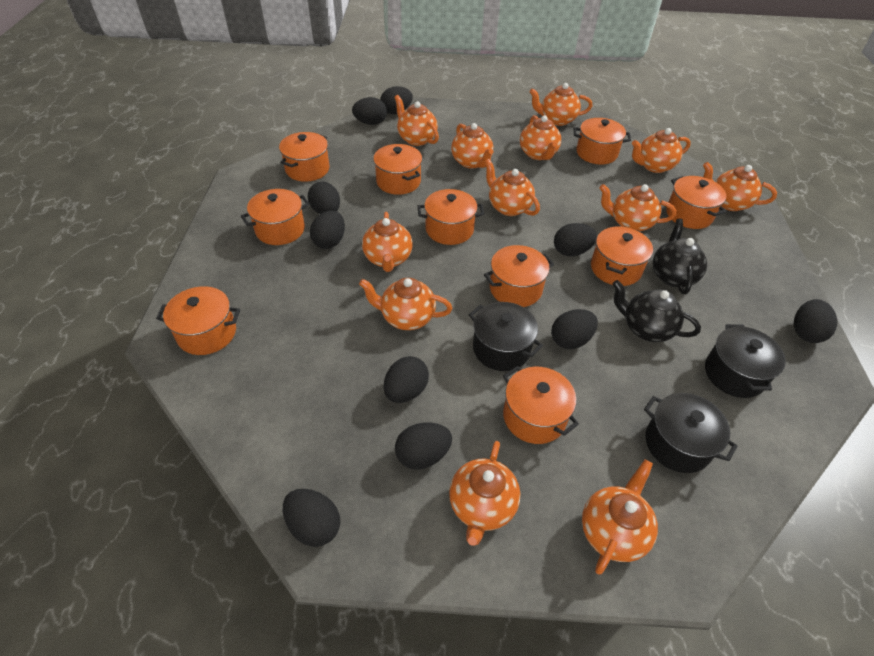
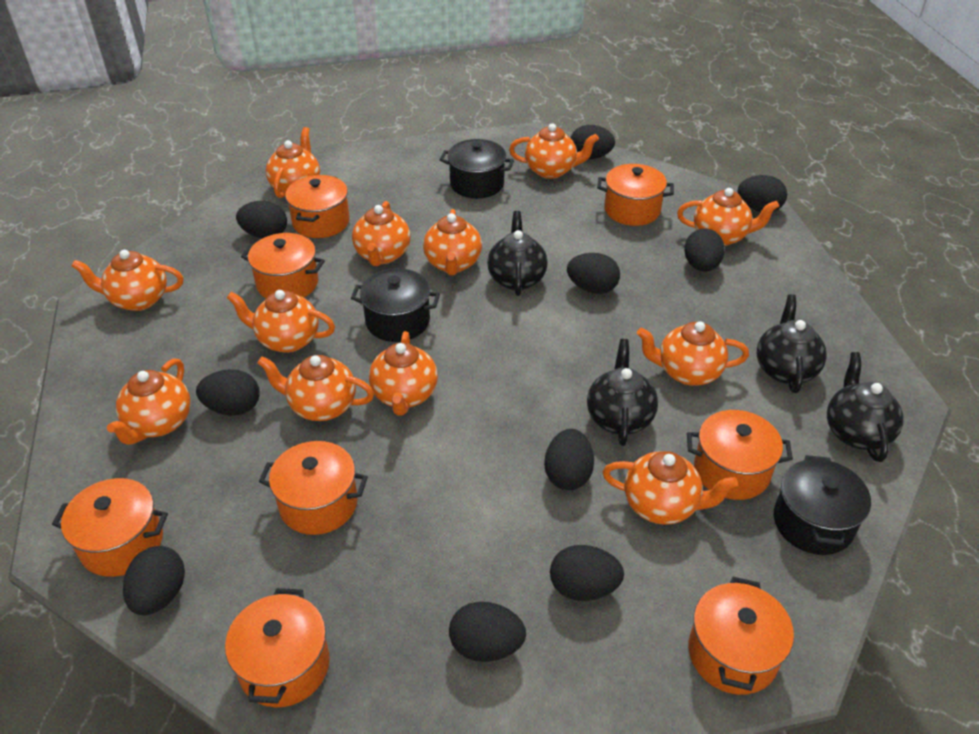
black teapot: 2 -> 4
orange pot: 10 -> 8

